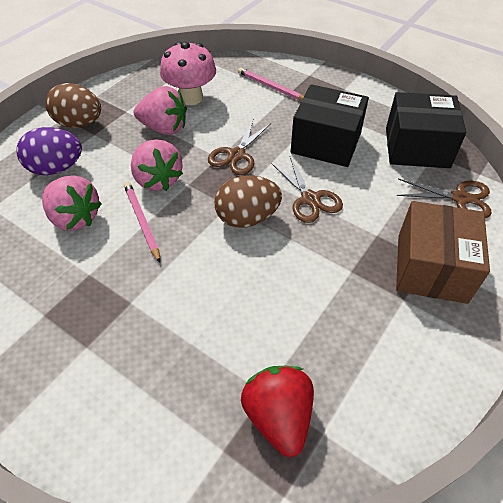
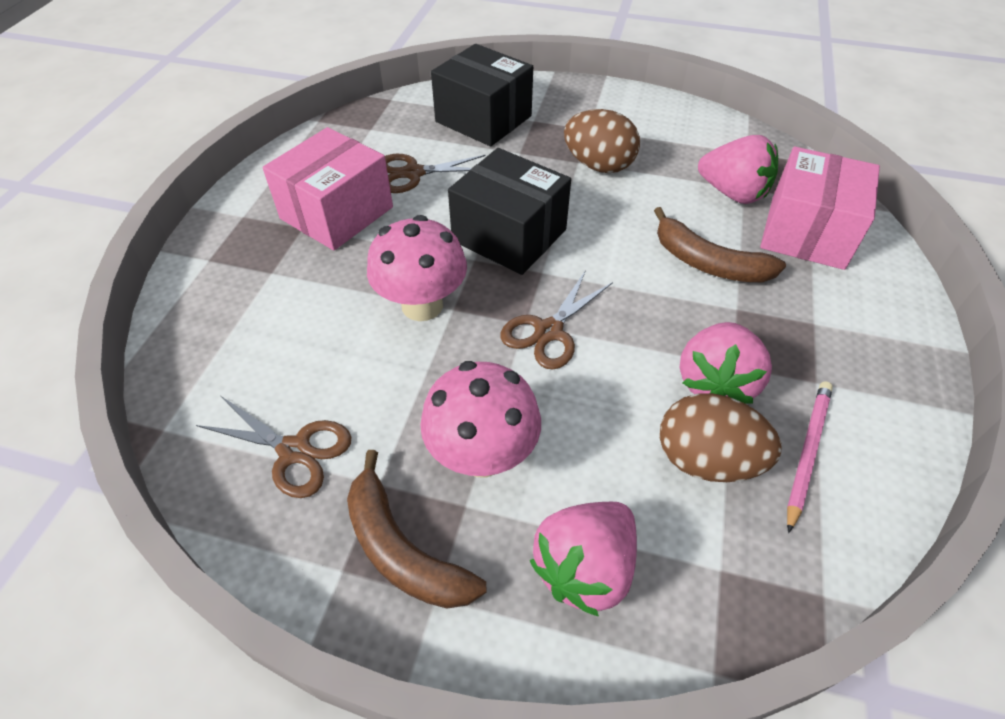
brown banana: 0 -> 2
brown box: 1 -> 0
pink box: 0 -> 2
pink mushroom: 1 -> 2
pink pencil: 2 -> 1
purple egg: 1 -> 0
red strawberry: 1 -> 0

